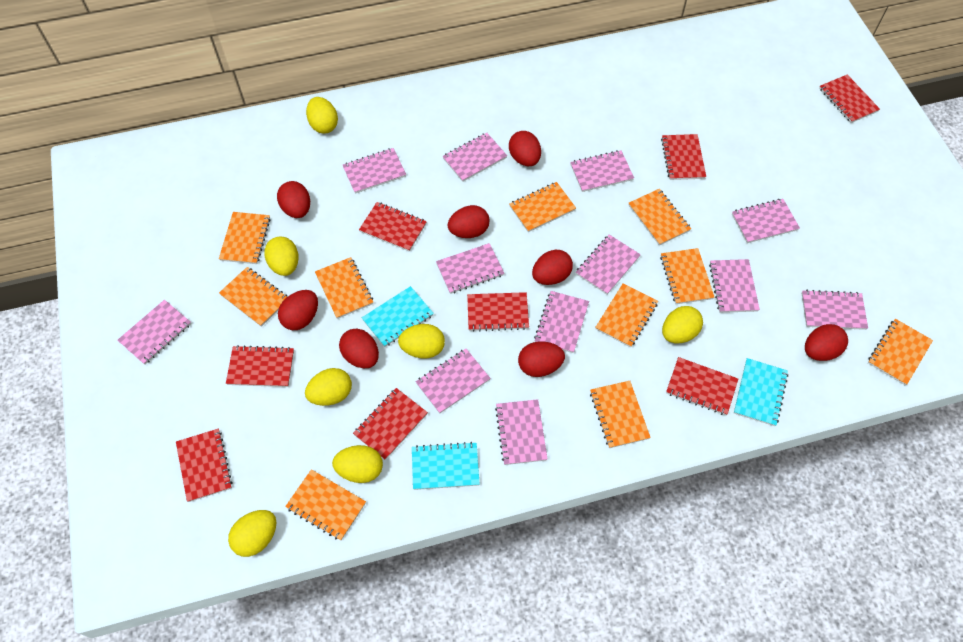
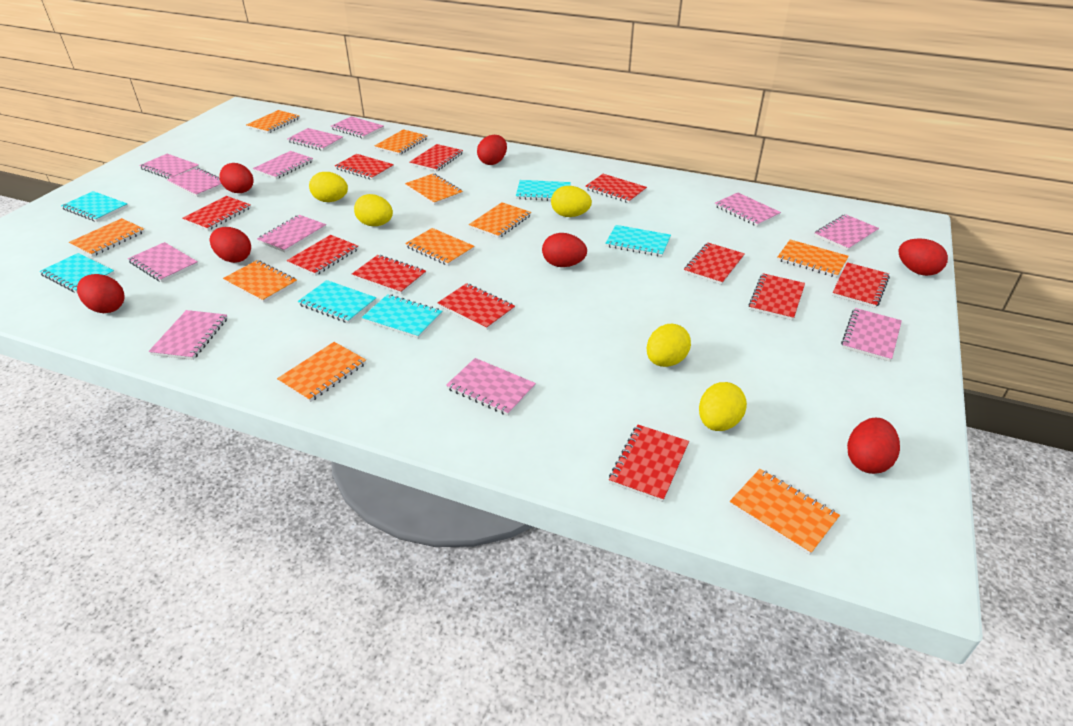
red egg: 8 -> 7
red notebook: 8 -> 11
turquoise notebook: 3 -> 6
yellow egg: 7 -> 5

